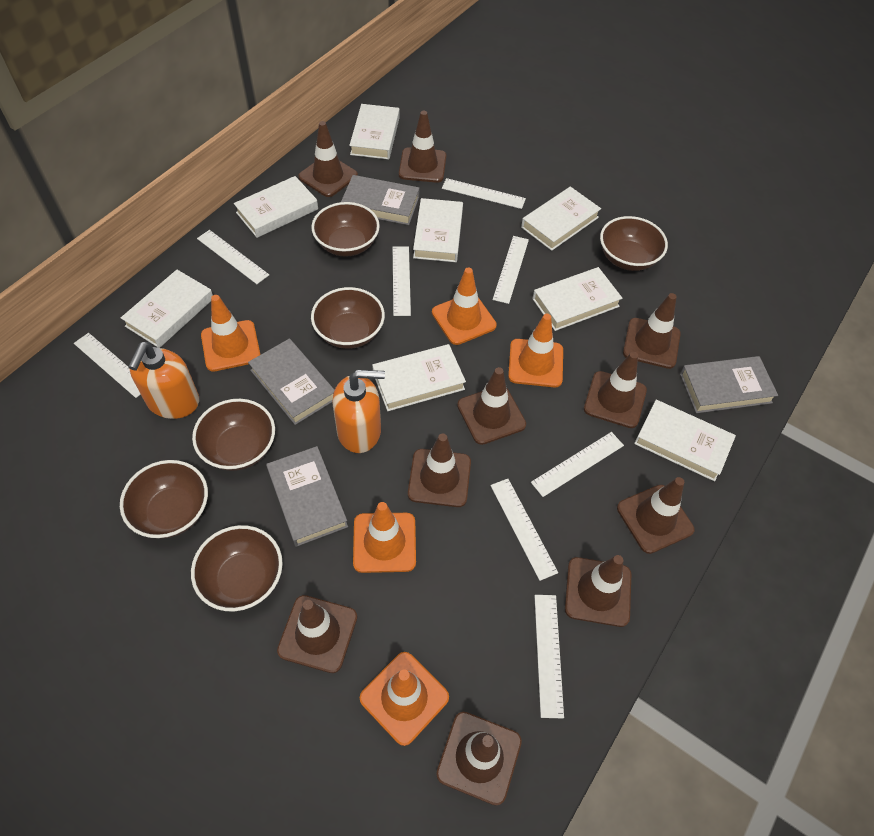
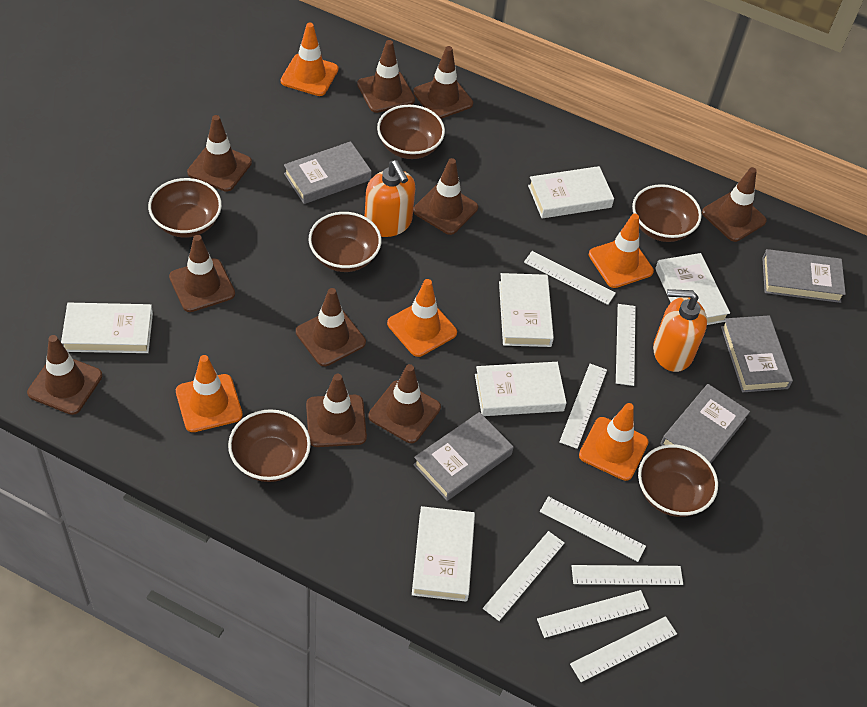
grey book: 4 -> 5
white book: 8 -> 6

